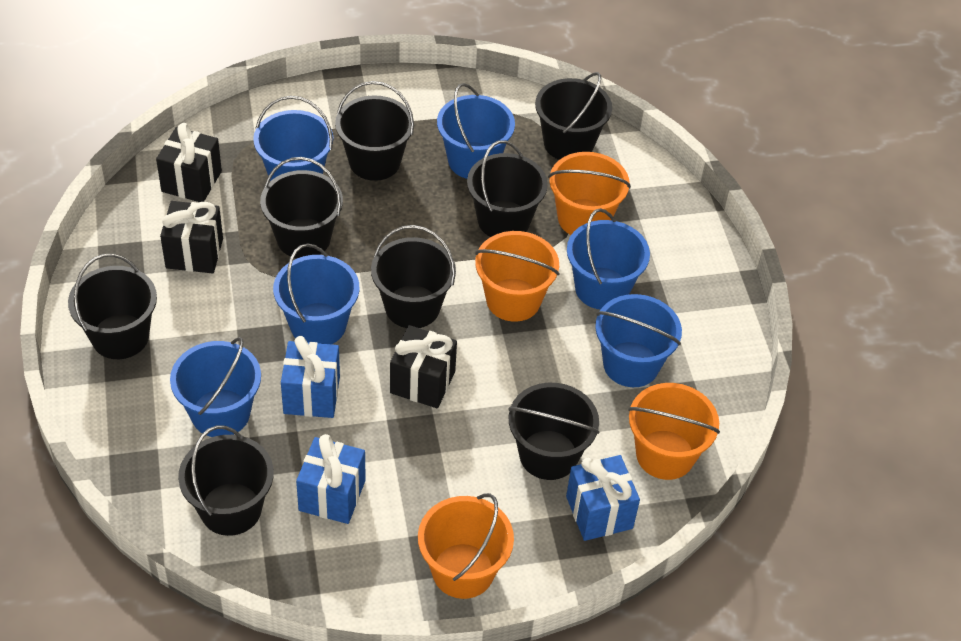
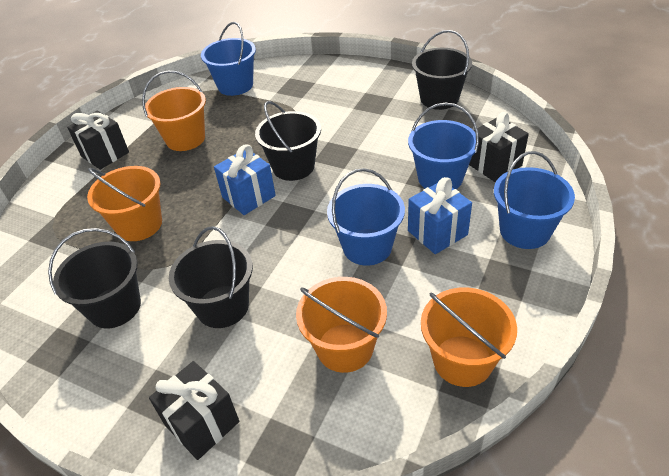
black bucket: 8 -> 4
blue bucket: 6 -> 4
blue gift: 3 -> 2

